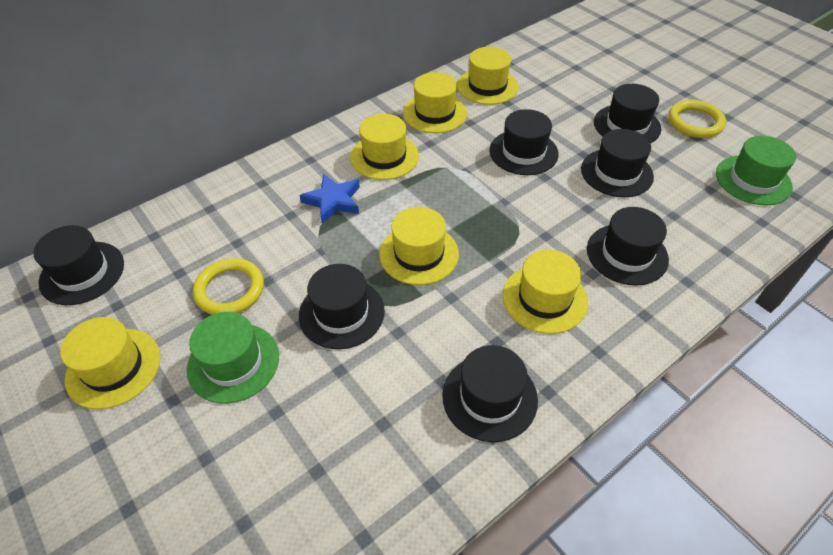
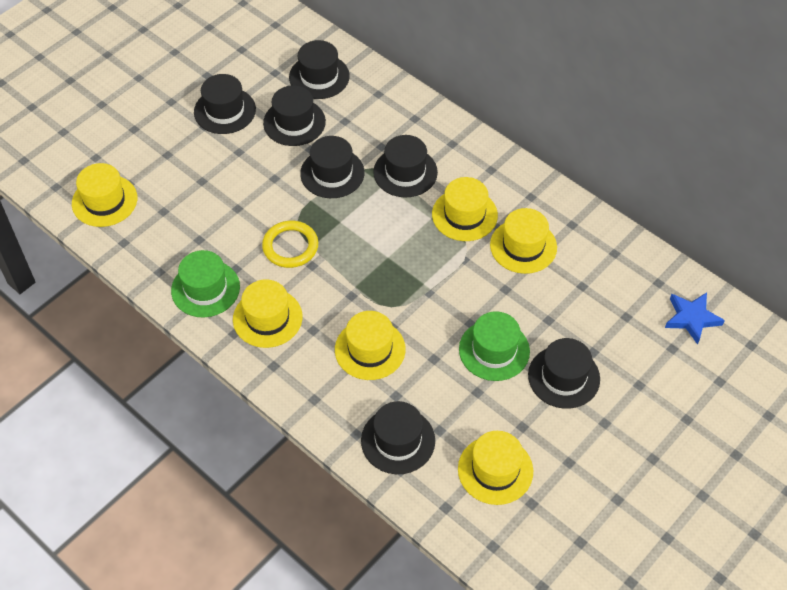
yellow ring: 2 -> 1

